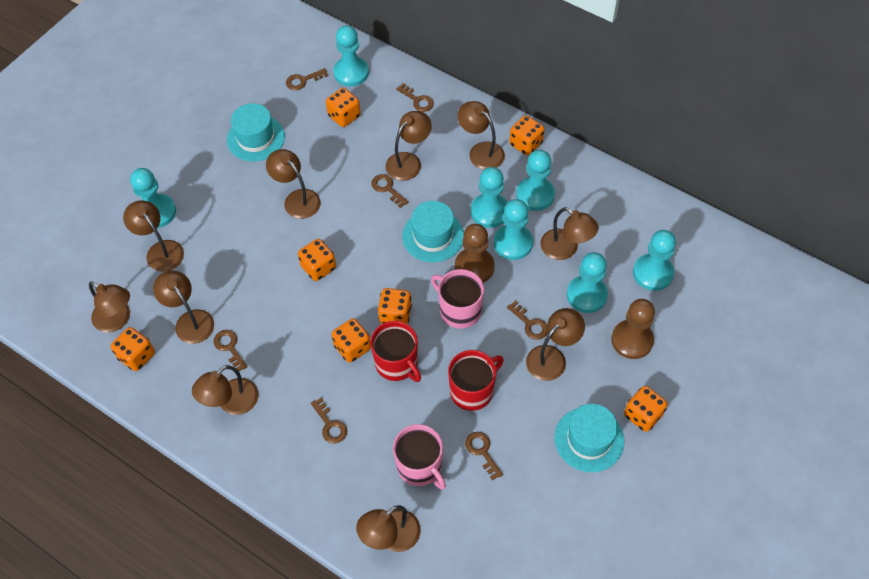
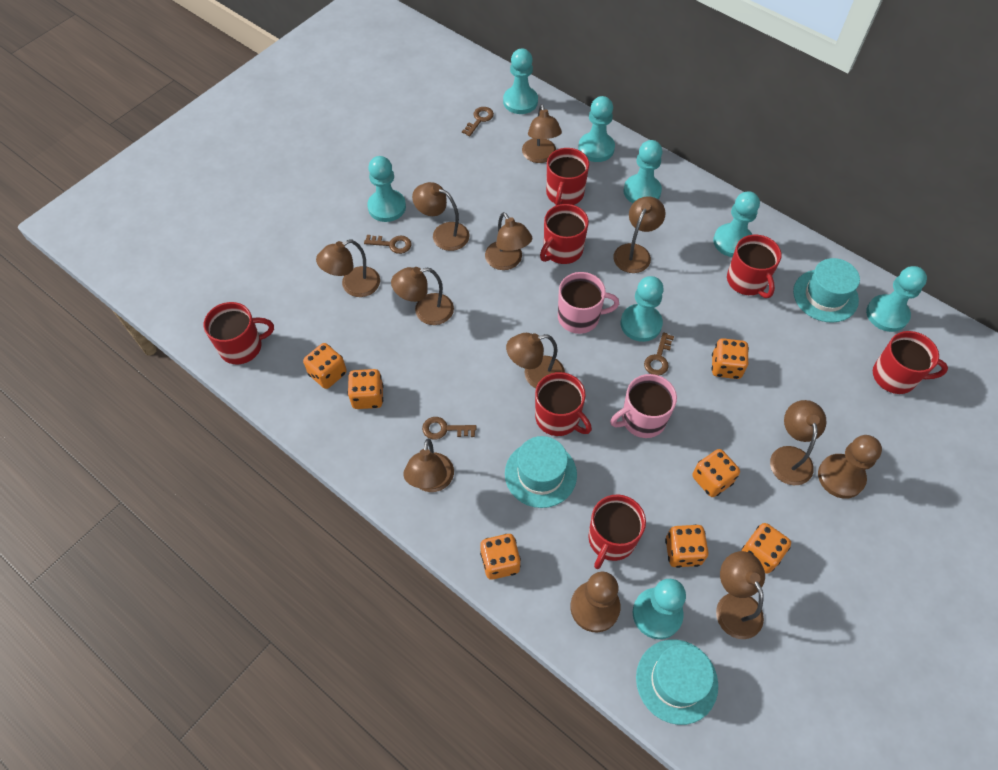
brown key: 7 -> 4
red mug: 2 -> 7
turquoise pawn: 7 -> 8

